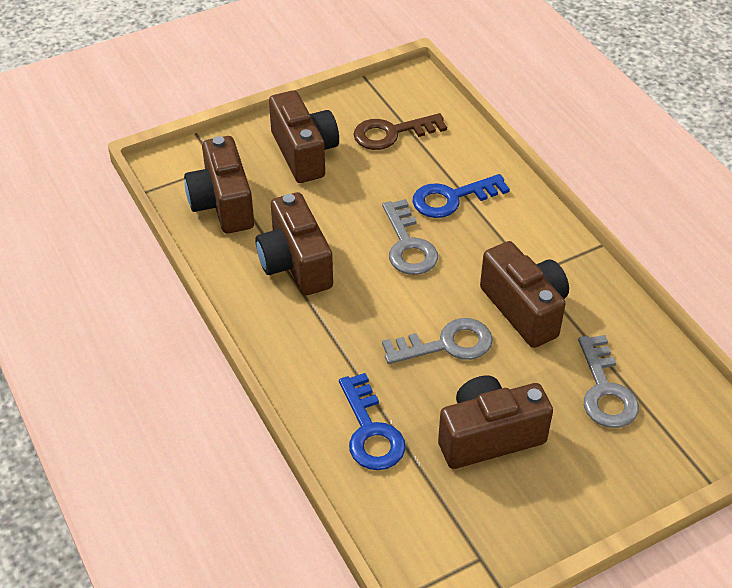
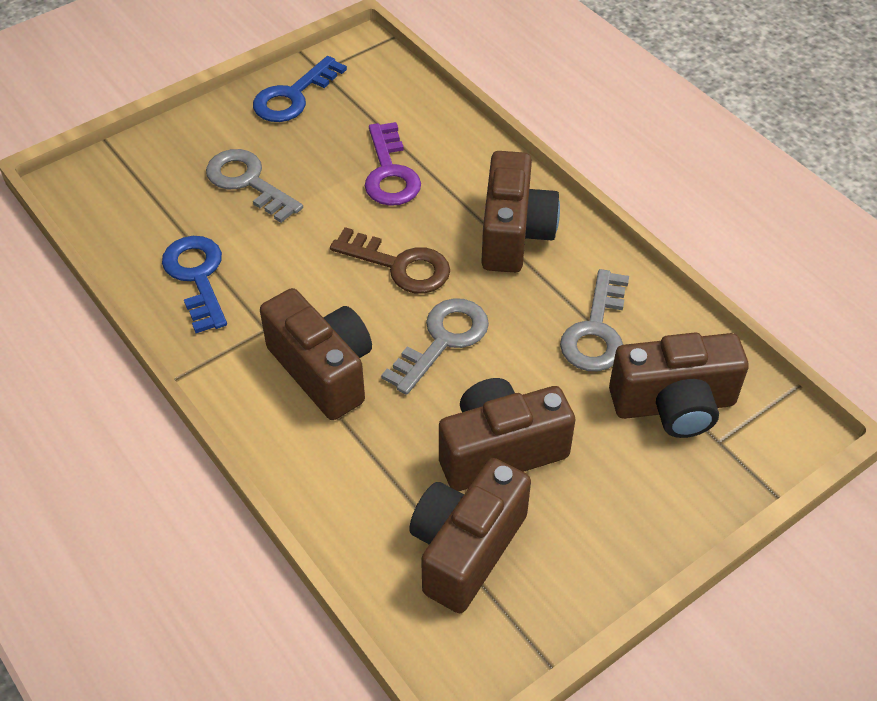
purple key: 0 -> 1

